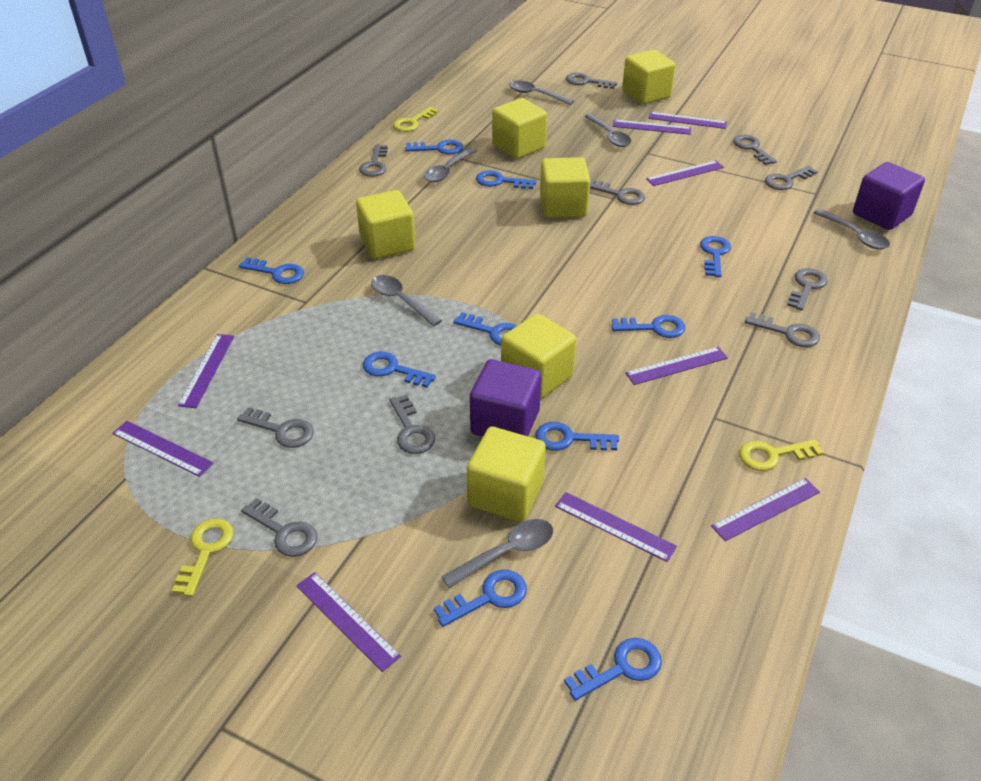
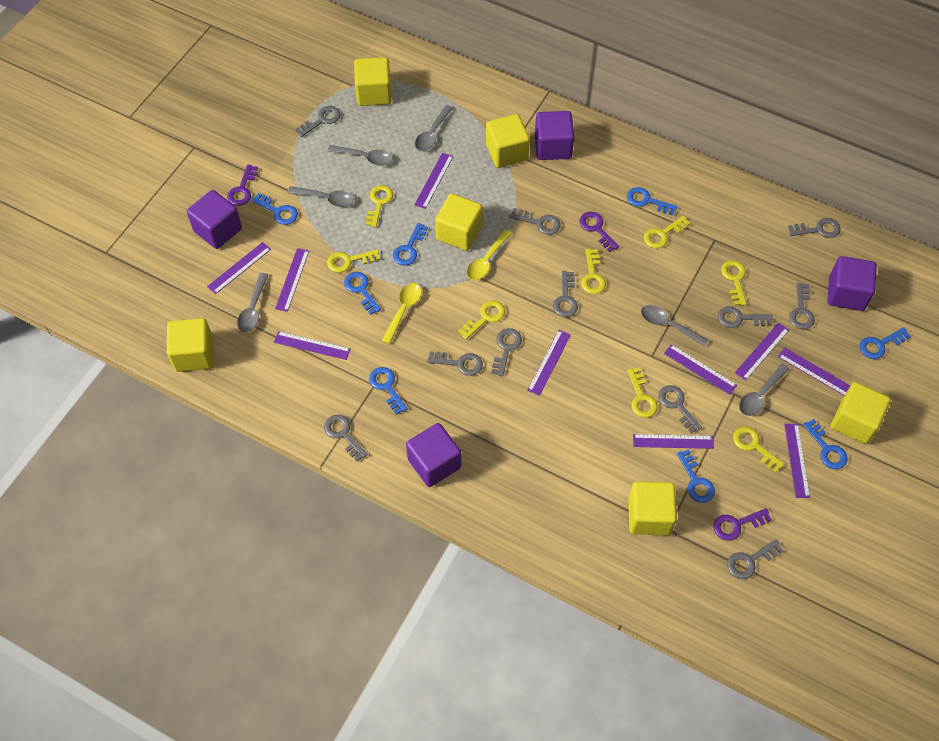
blue key: 10 -> 8
grey key: 10 -> 11
purple cube: 2 -> 4
purple key: 0 -> 3
purple ruler: 9 -> 10
yellow key: 3 -> 8
yellow spoon: 0 -> 2

